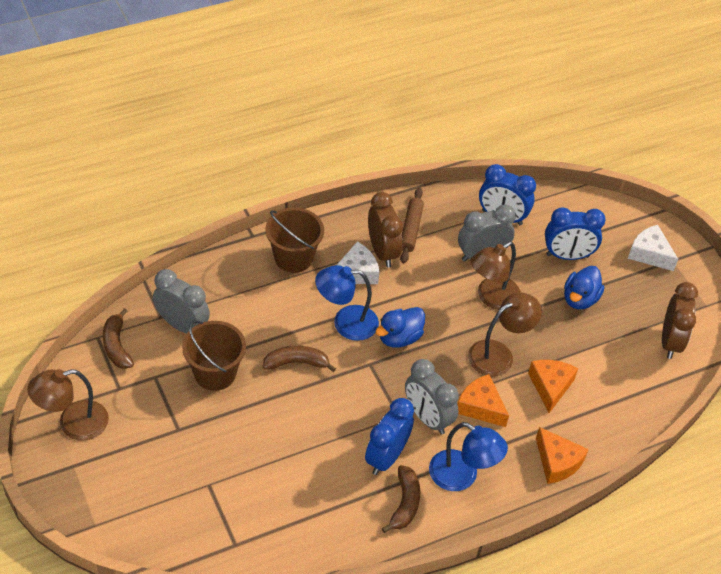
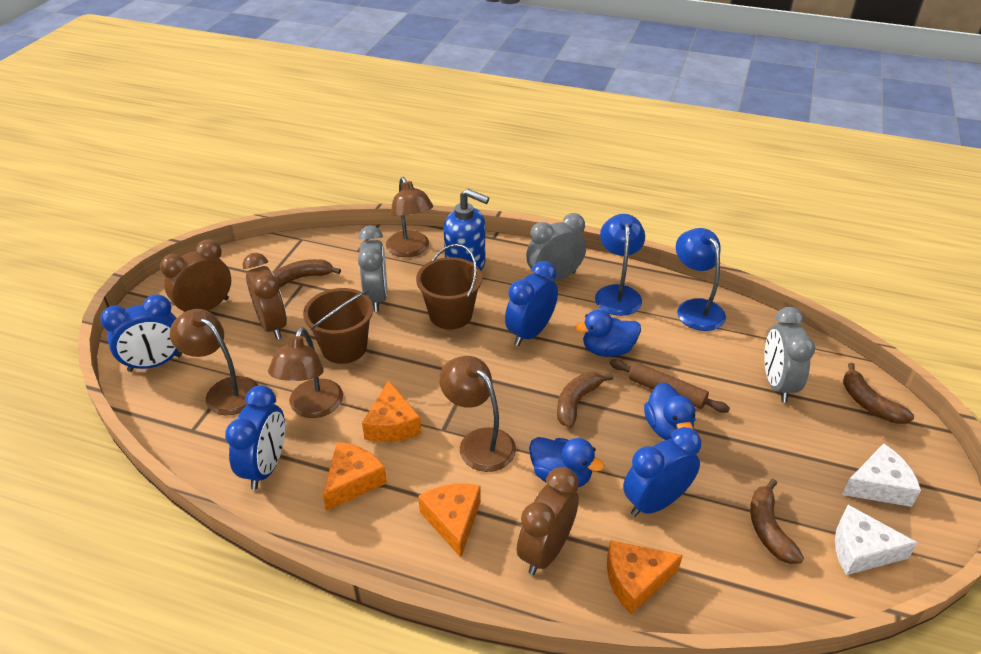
blue clock: 3 -> 4
blue duck: 2 -> 3
blue soap dispenser: 0 -> 1
brown banana: 3 -> 4
brown clock: 2 -> 3
brown lamp: 3 -> 4
orange cheese: 3 -> 4

